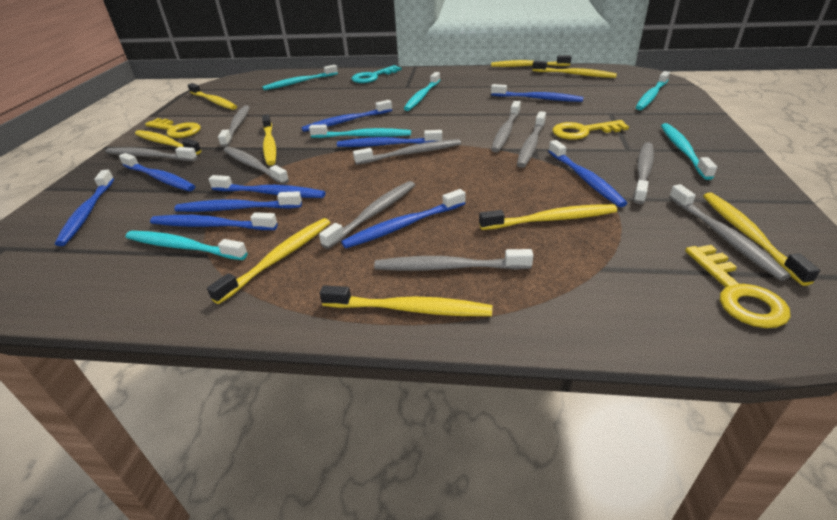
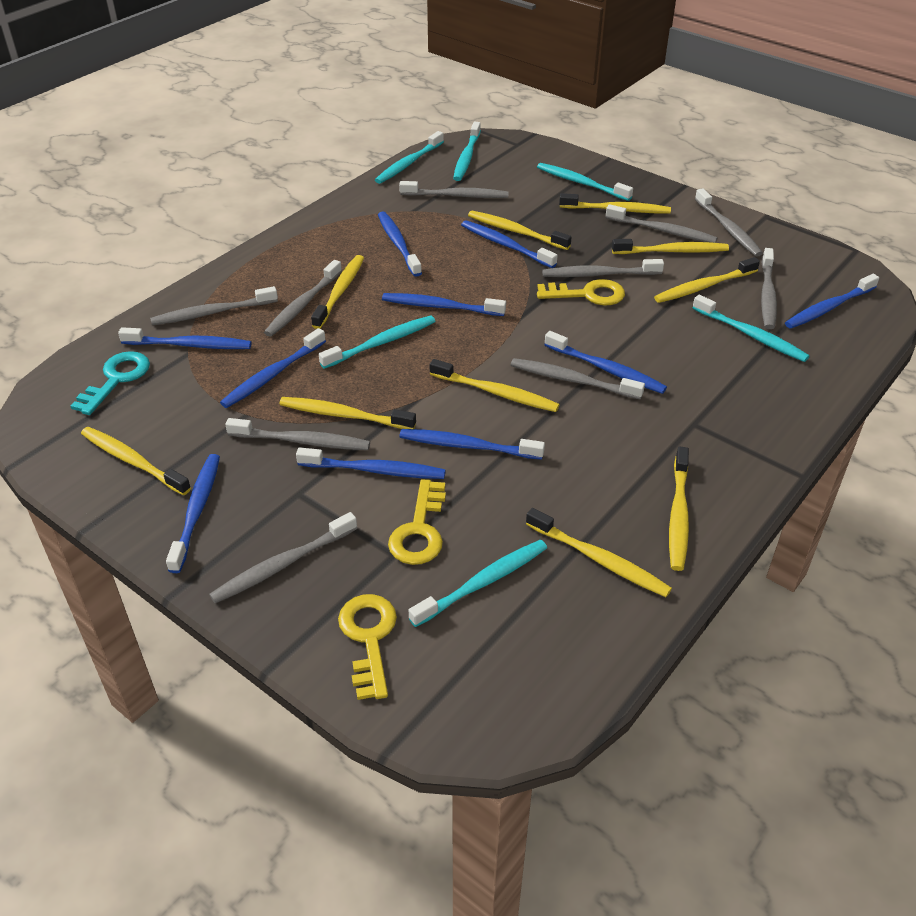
yellow toothbrush: 9 -> 10

